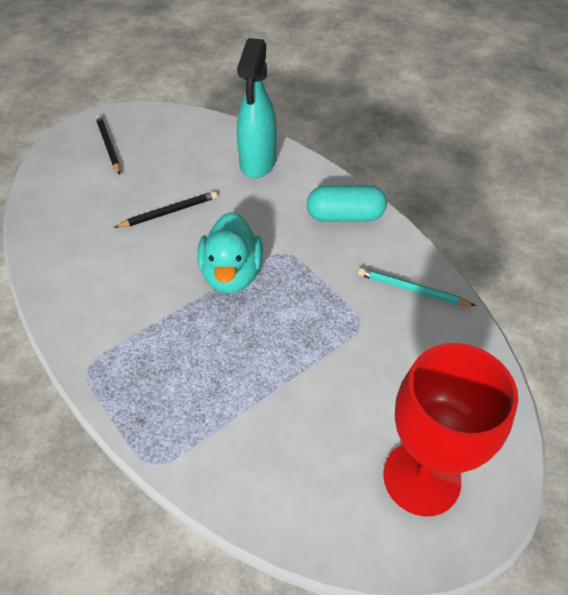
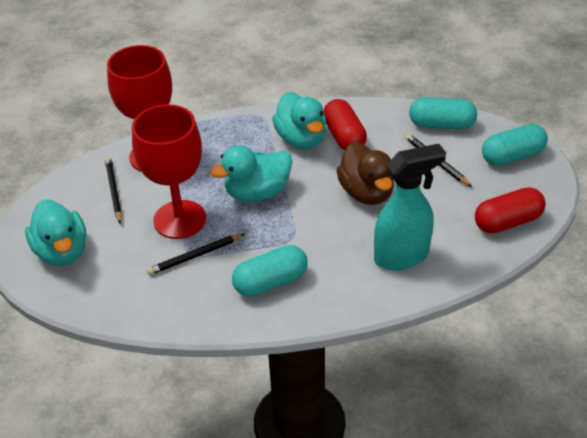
black pencil: 2 -> 3
brown duck: 0 -> 1
red capsule: 0 -> 2
red goblet: 1 -> 2
turquoise capsule: 1 -> 3
turquoise duck: 1 -> 3
turquoise pencil: 1 -> 0

